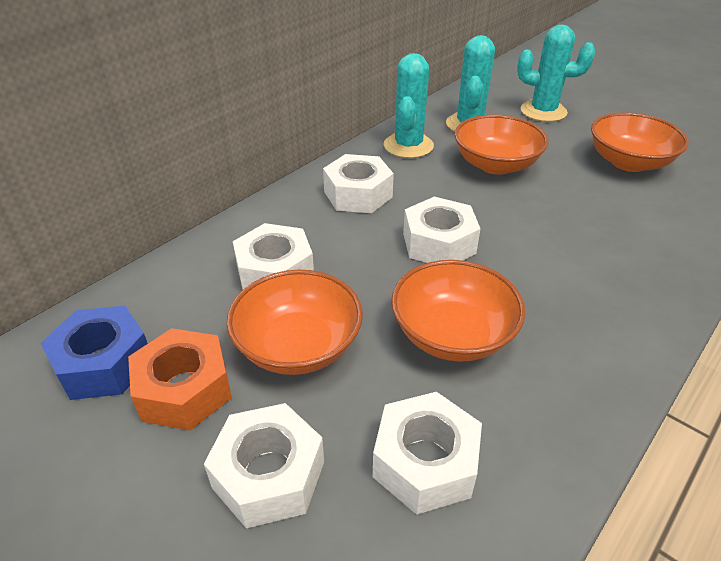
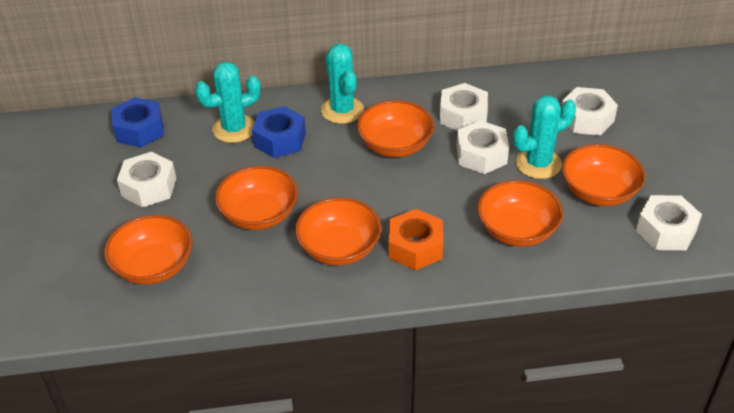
blue nut: 1 -> 2
orange bowl: 4 -> 6

